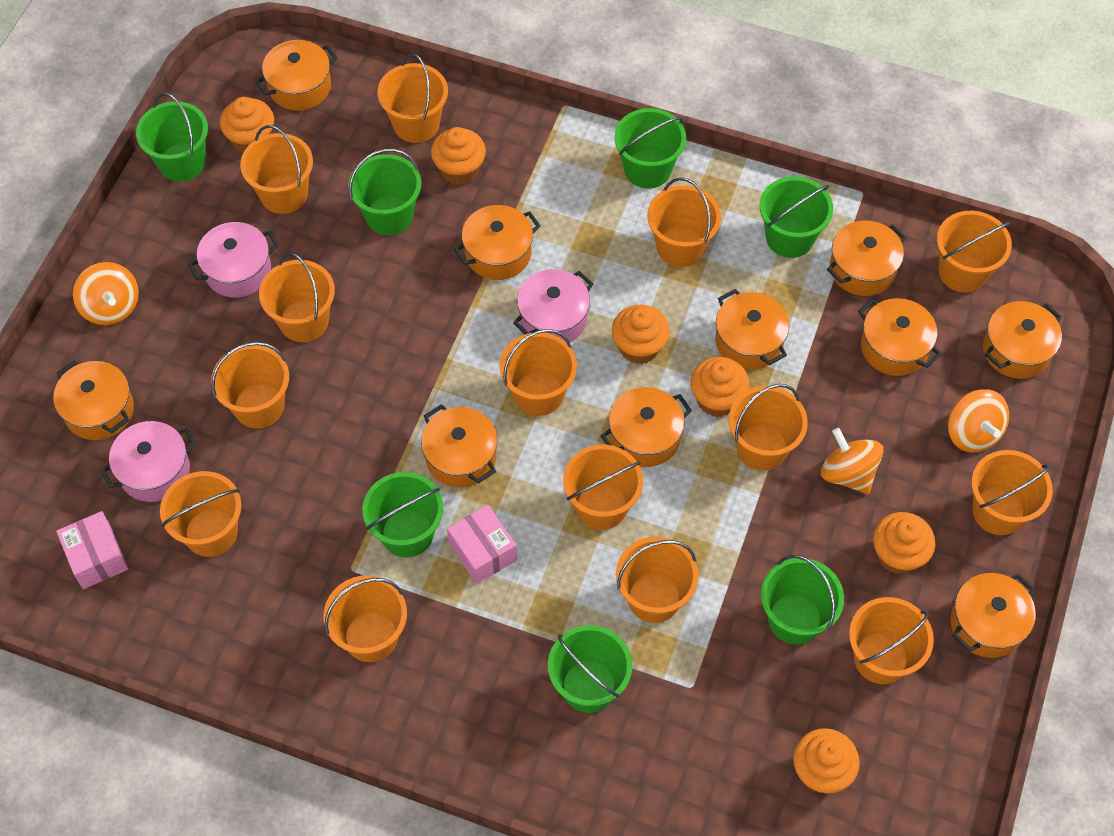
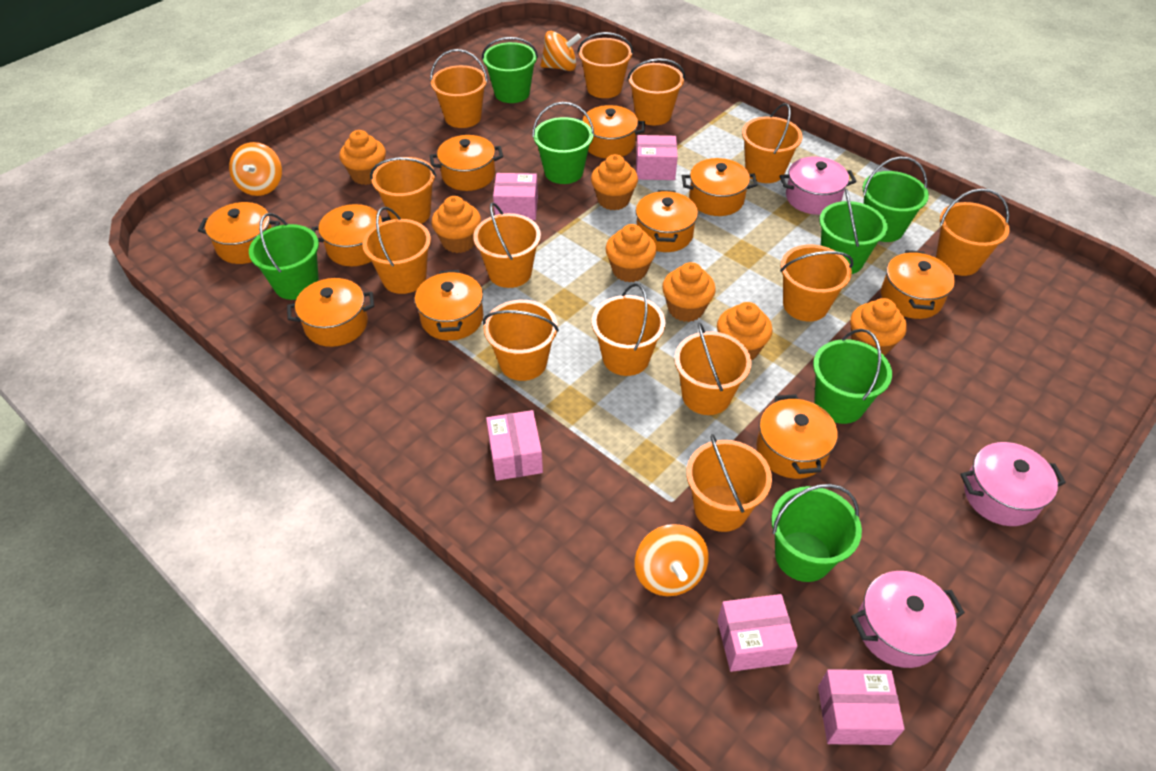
orange bucket: 14 -> 13
orange cupcake: 6 -> 7
pink box: 2 -> 5

